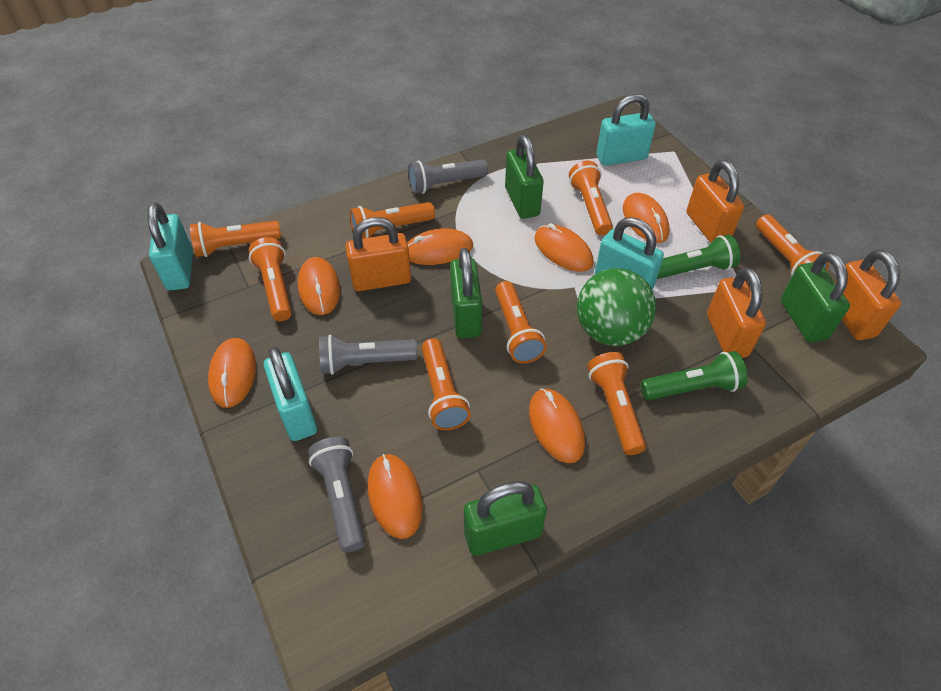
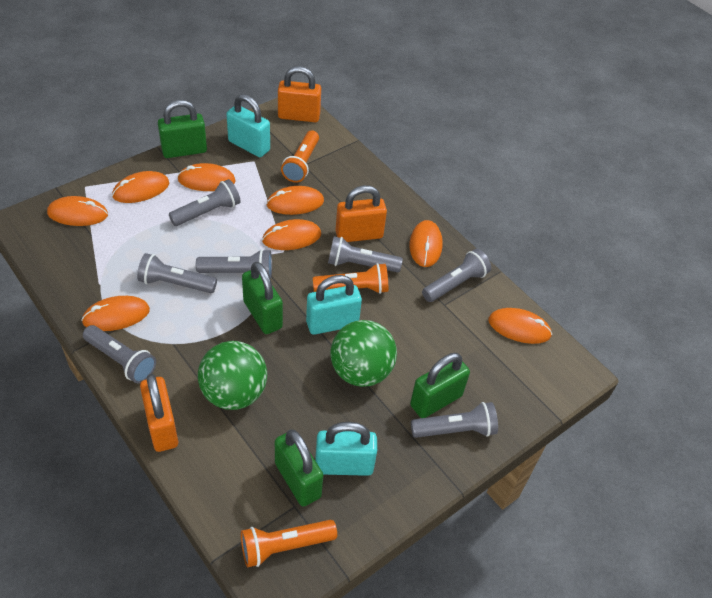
green ball: 1 -> 2
green flashlight: 2 -> 0
grey flashlight: 3 -> 7
orange flashlight: 8 -> 3
orange mouse: 7 -> 8
orange padlock: 4 -> 3
turquoise padlock: 4 -> 3

